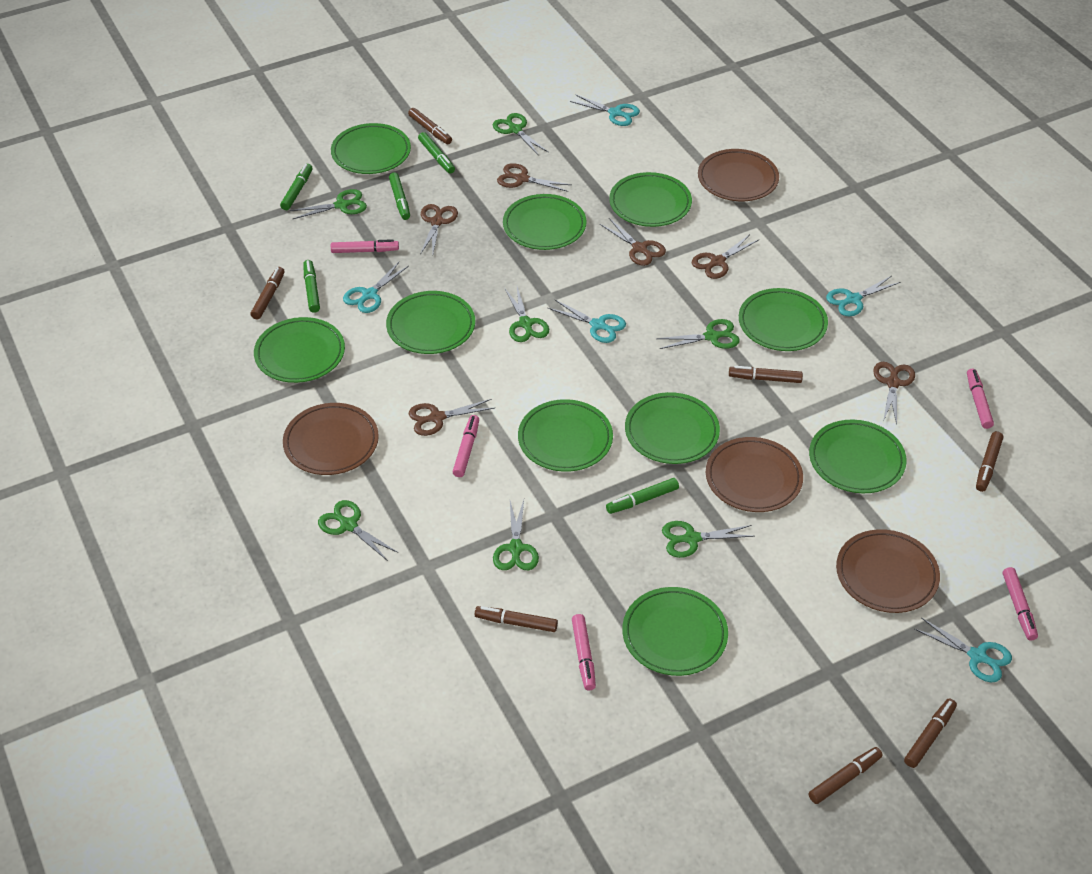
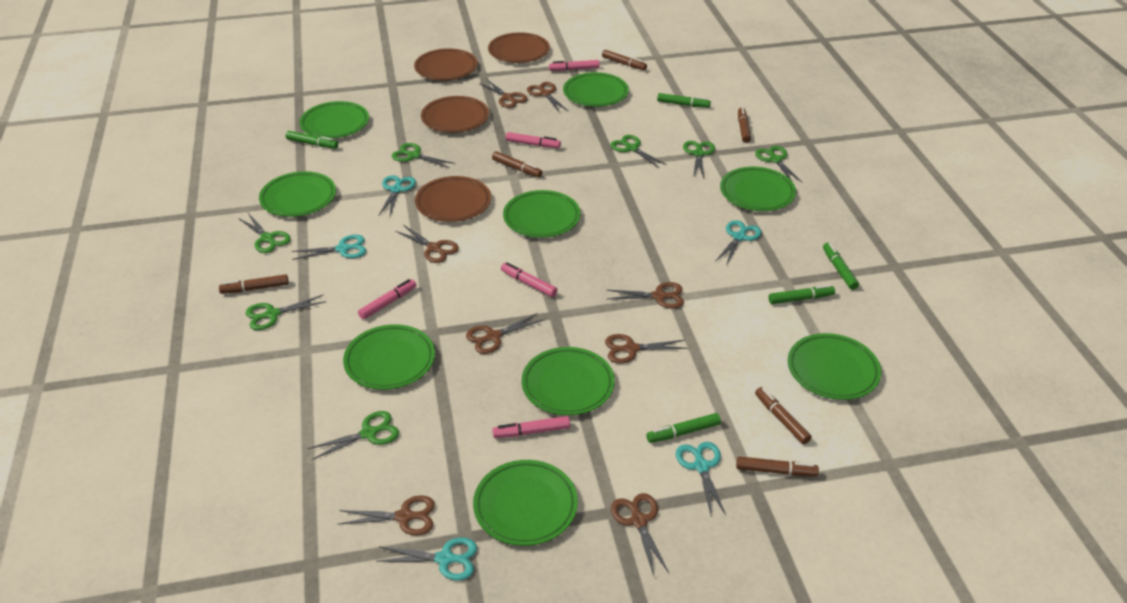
brown marker: 7 -> 6
brown scissors: 6 -> 8
green plate: 10 -> 9

